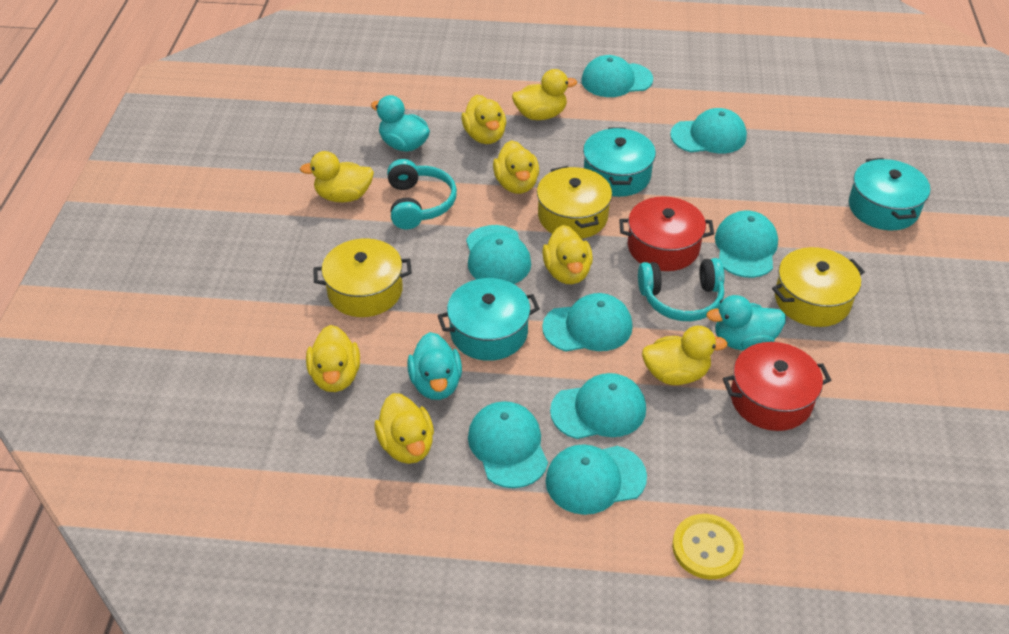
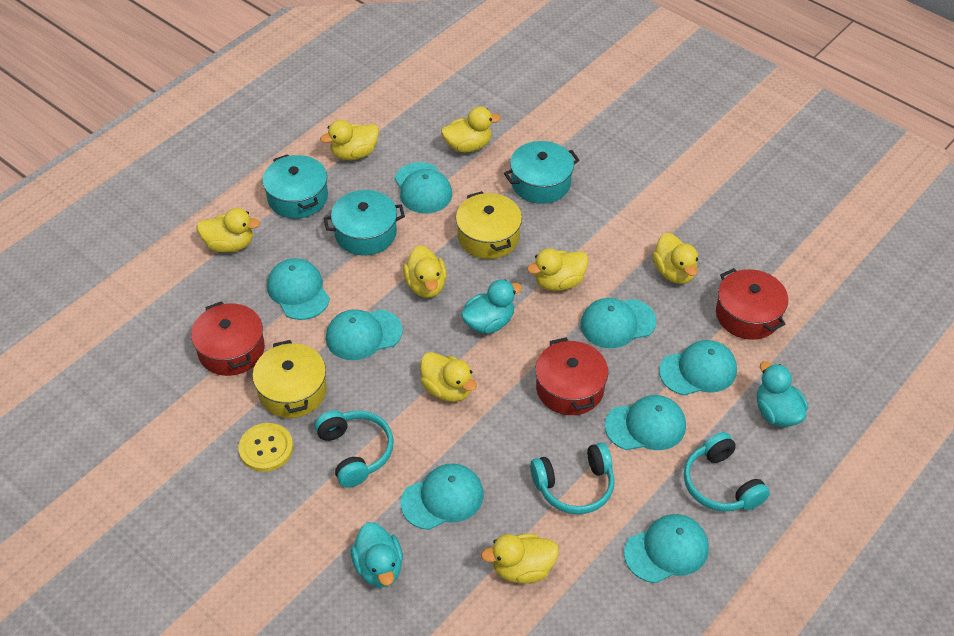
red pot: 2 -> 3
turquoise headphones: 2 -> 3
yellow pot: 3 -> 2

